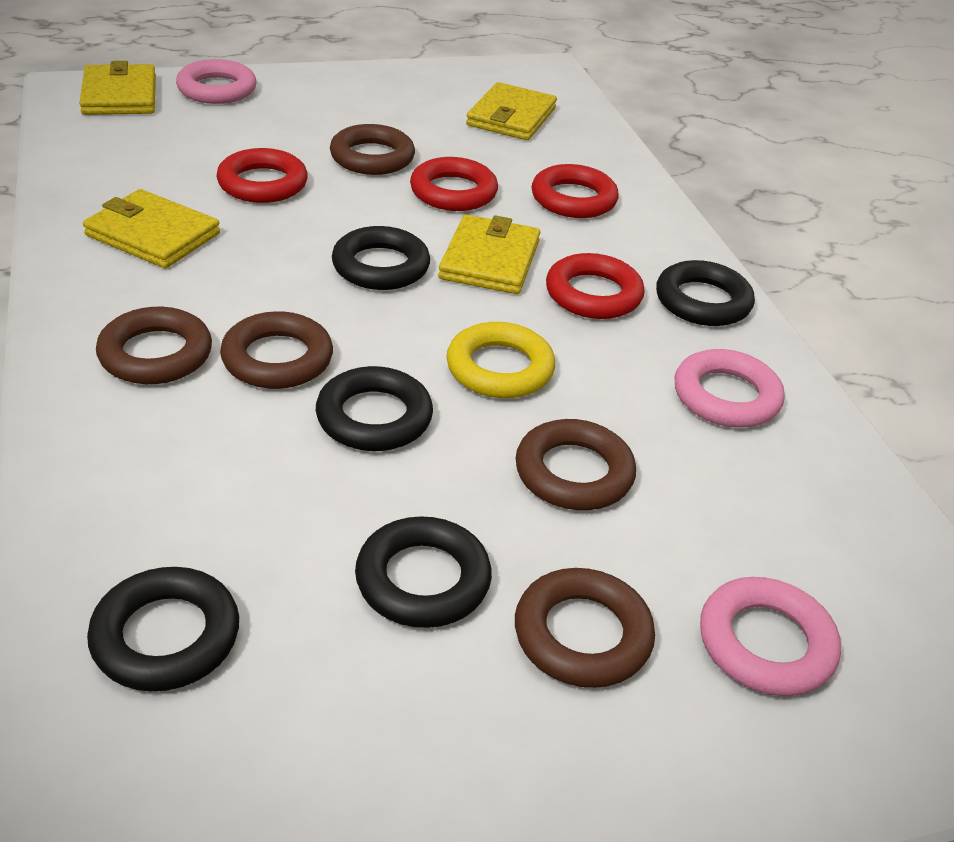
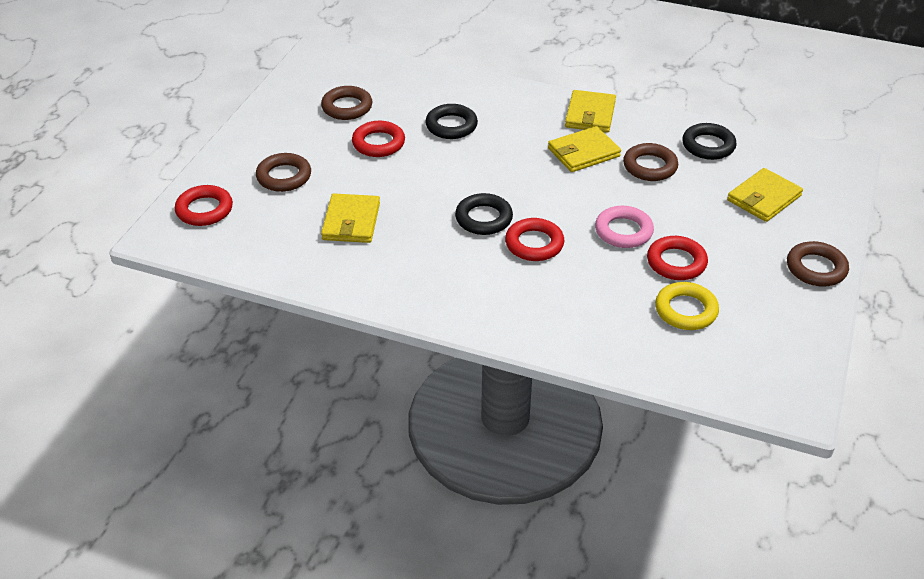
black ring: 5 -> 3
brown ring: 5 -> 4
pink ring: 3 -> 1

